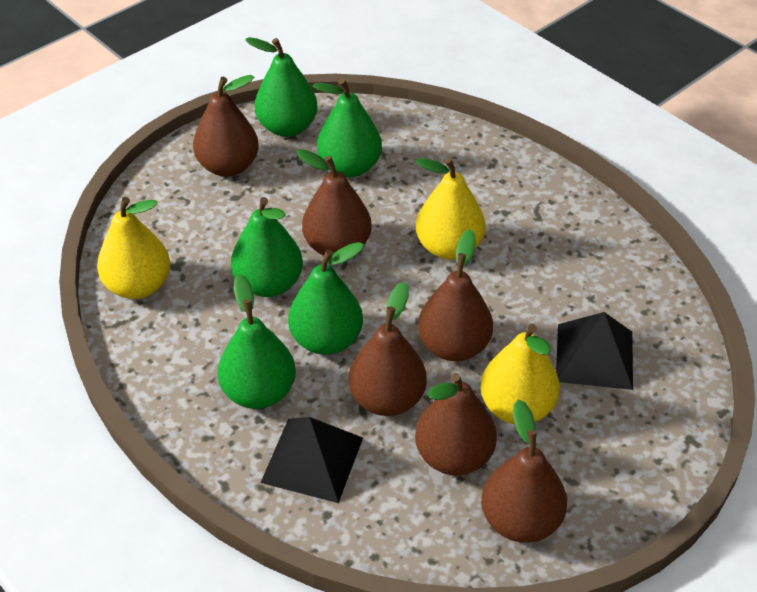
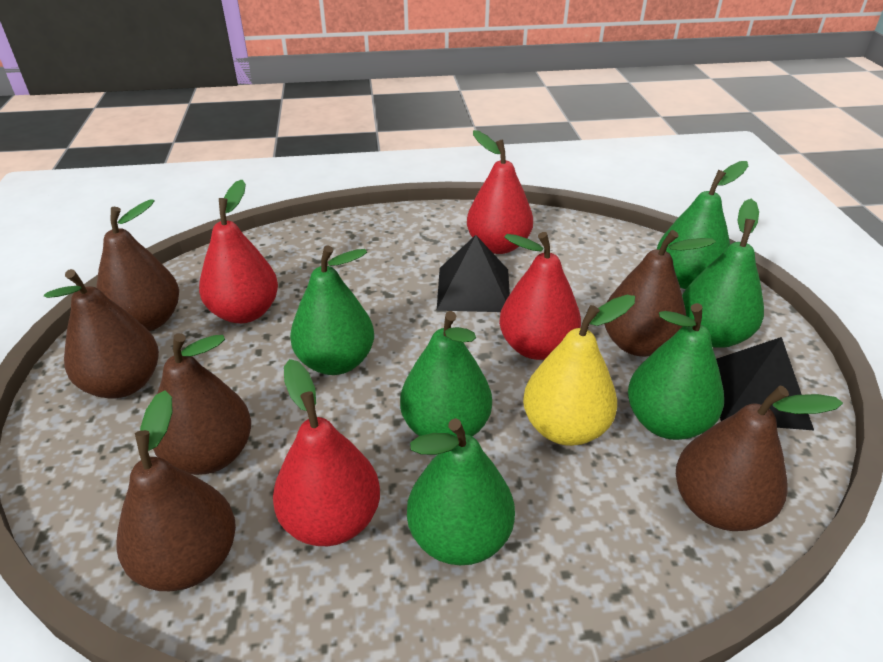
green pear: 5 -> 6
red pear: 0 -> 4
yellow pear: 3 -> 1

